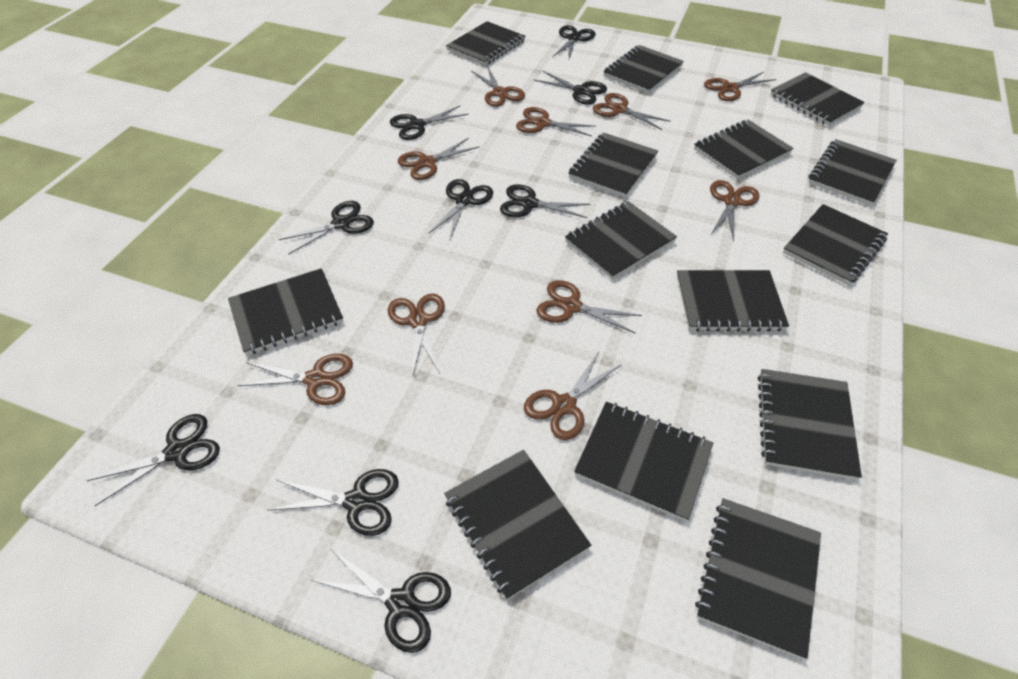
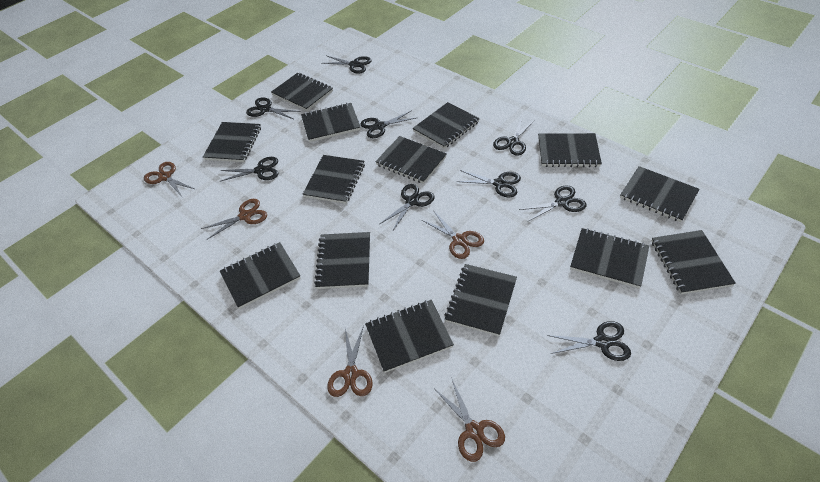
brown scissors: 10 -> 5

